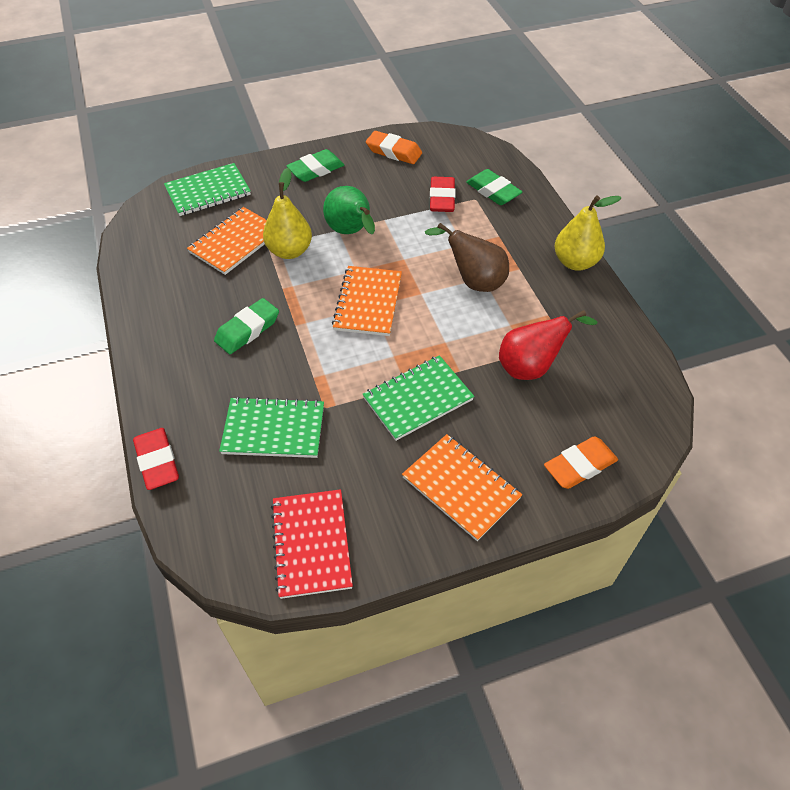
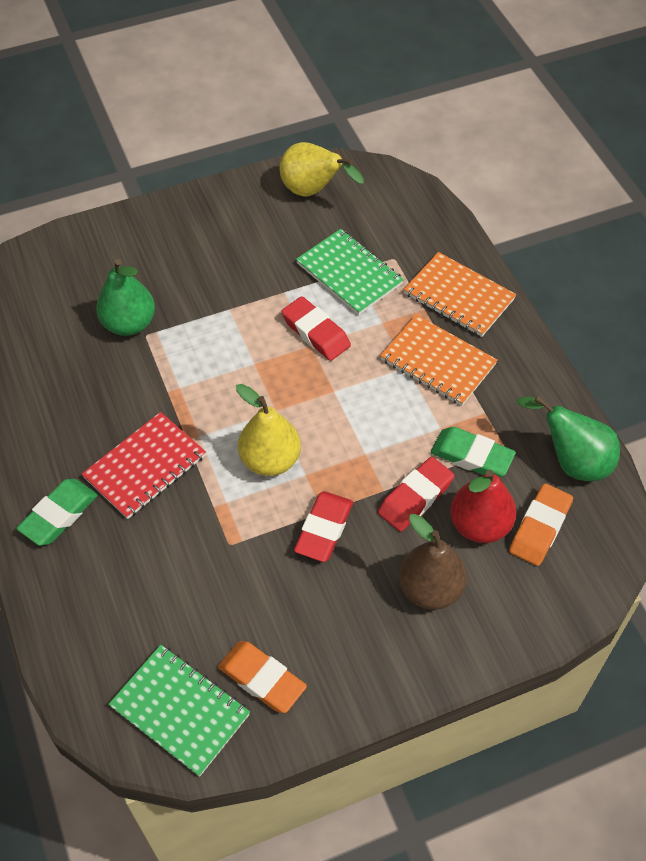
green eraser: 3 -> 2
green notebook: 3 -> 2
green pear: 1 -> 2
orange notebook: 3 -> 2
red eraser: 2 -> 3

